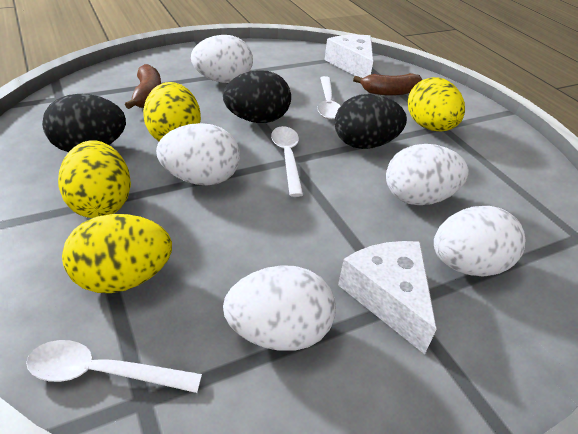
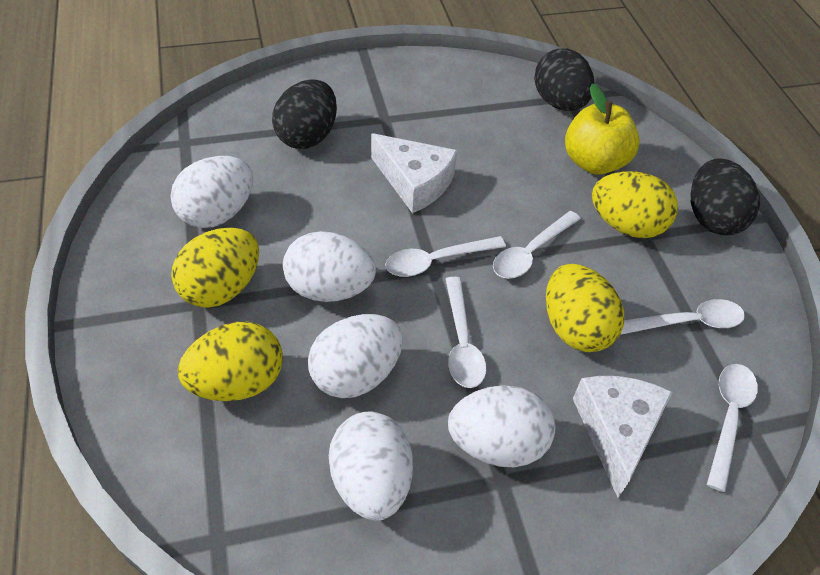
brown banana: 2 -> 0
white spoon: 3 -> 5
yellow apple: 0 -> 1

